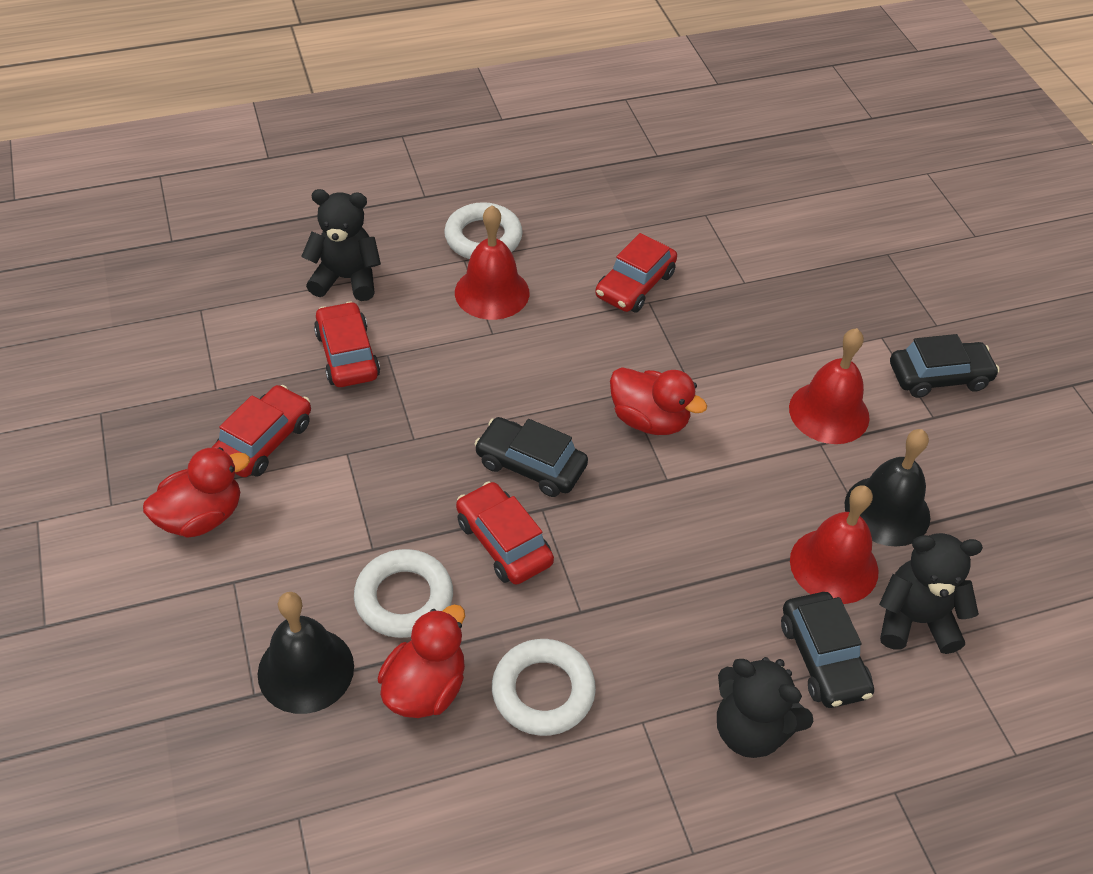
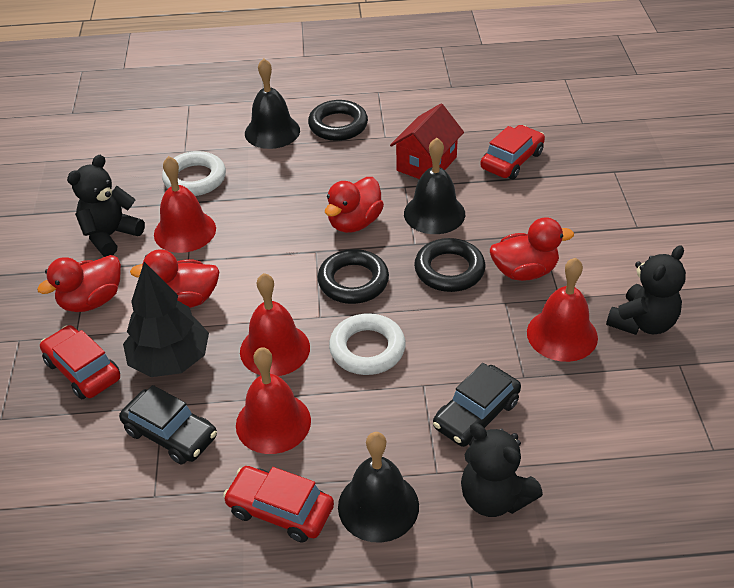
black bell: 2 -> 3
black car: 3 -> 2
black ring: 0 -> 3
black tree: 0 -> 1
red bell: 3 -> 4
red car: 4 -> 3
red duck: 3 -> 4
red house: 0 -> 1
white ring: 3 -> 2

